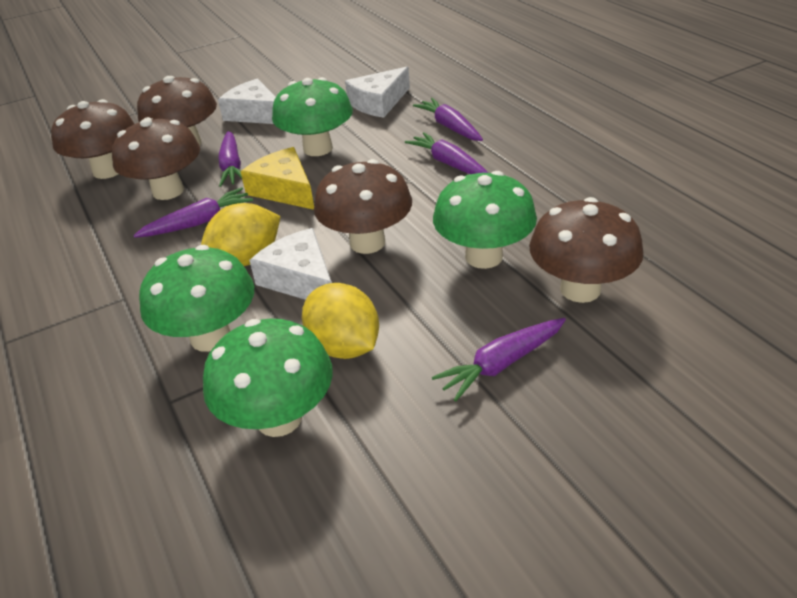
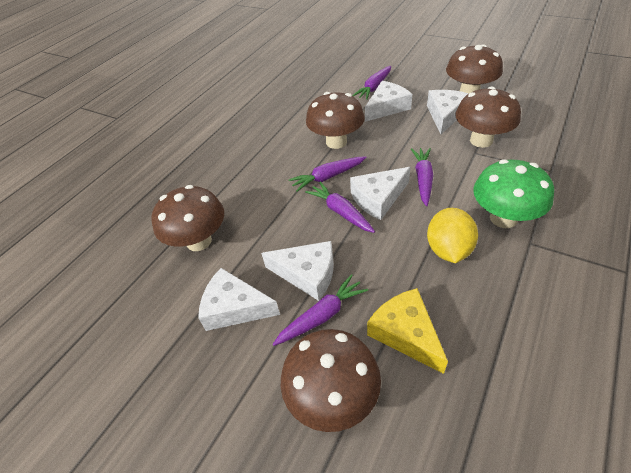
green mushroom: 4 -> 1
white cheese: 3 -> 5
yellow lemon: 2 -> 1

